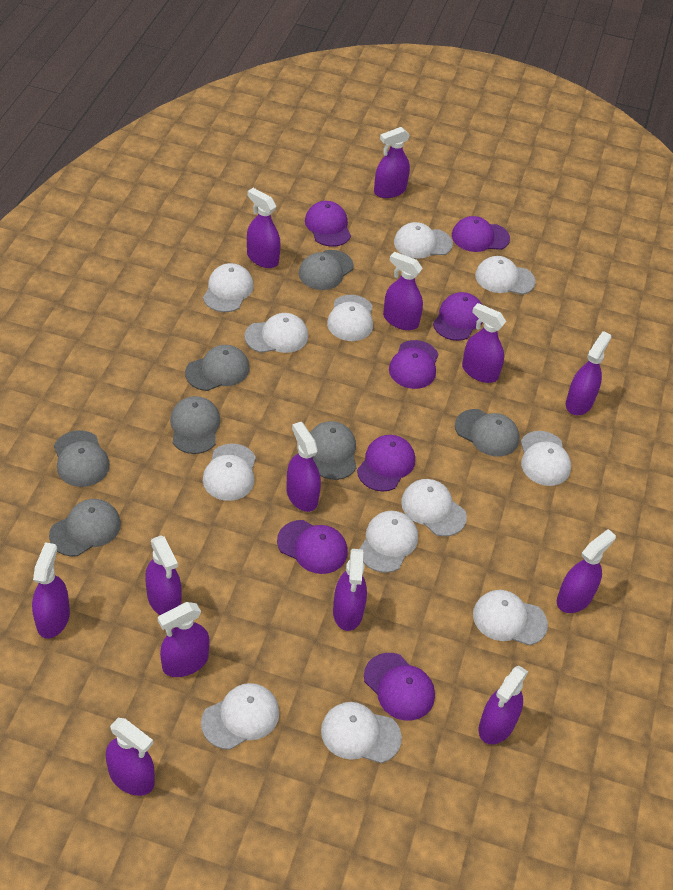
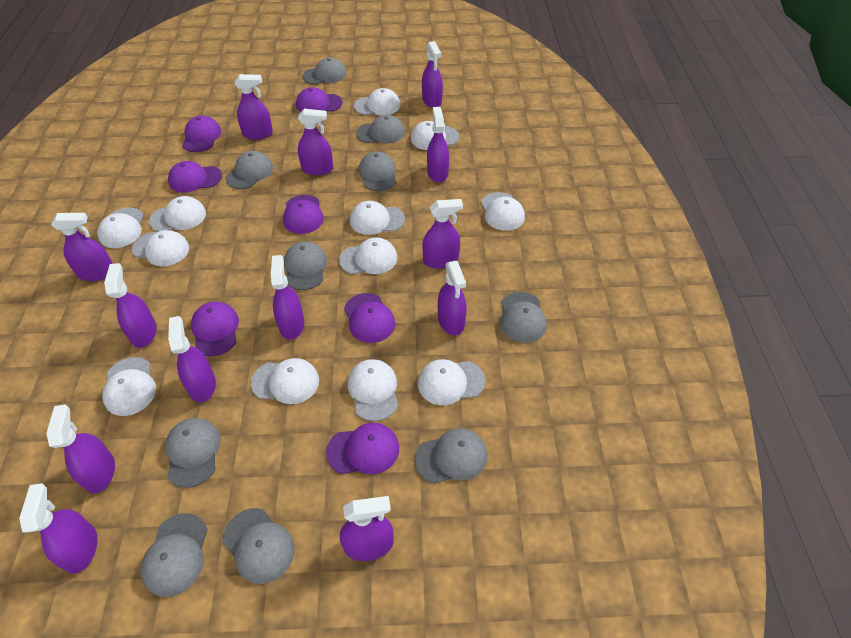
grey cap: 7 -> 10

